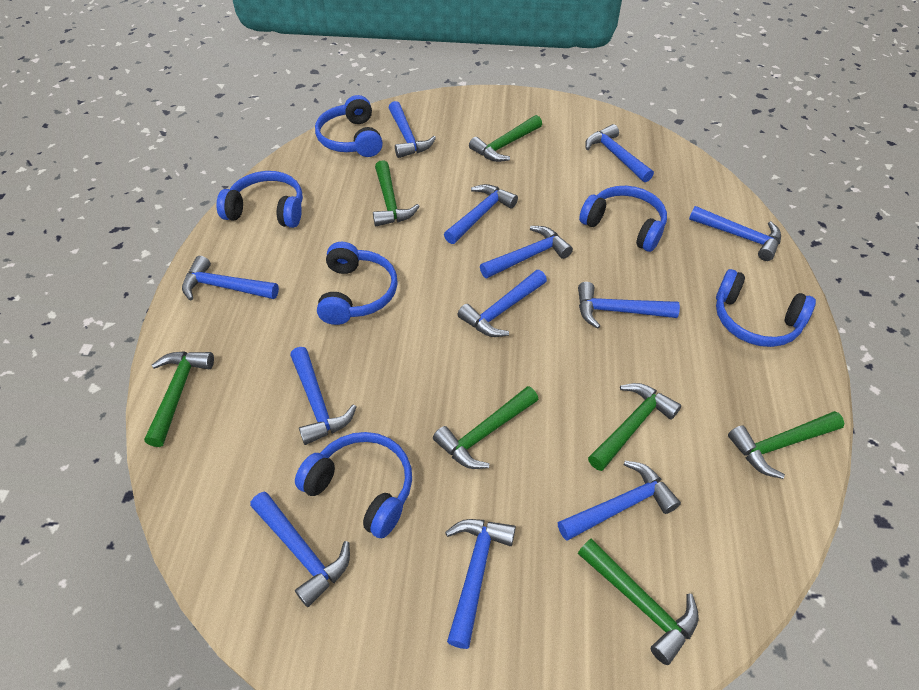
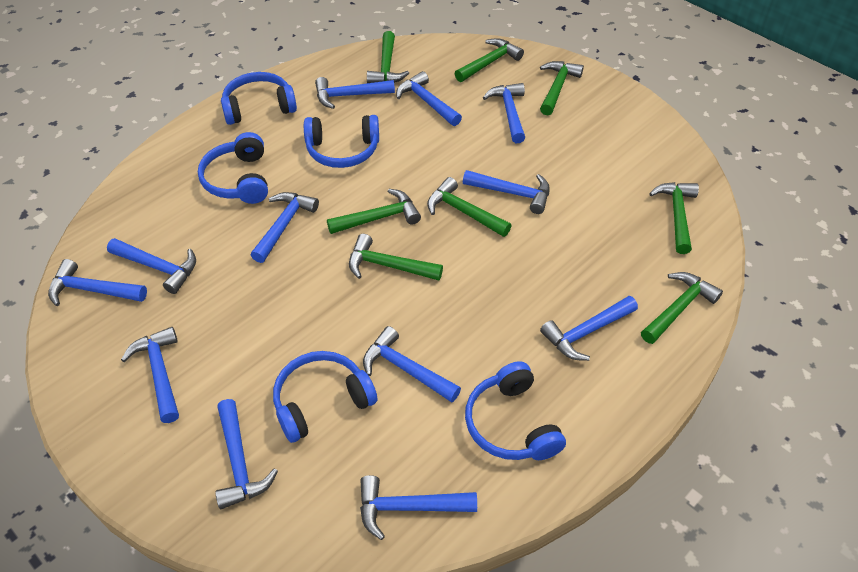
blue headphones: 6 -> 5
green hammer: 7 -> 8

